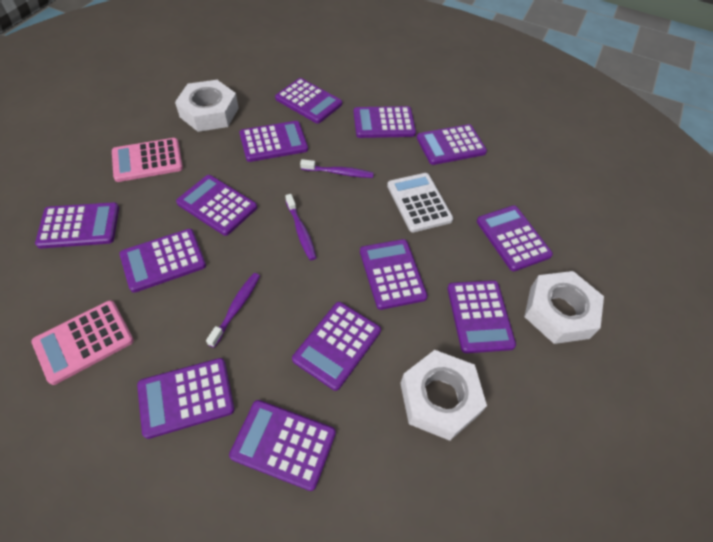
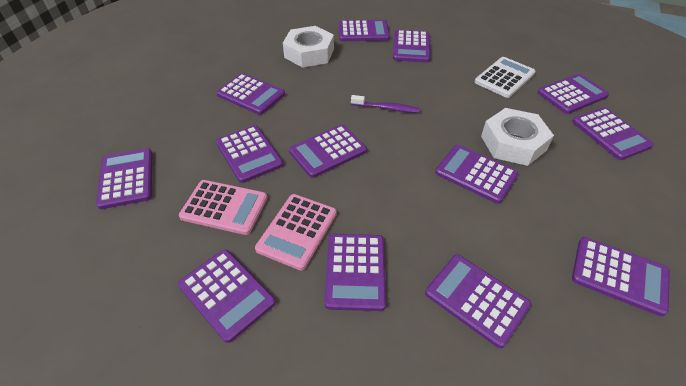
purple toothbrush: 3 -> 1
white nut: 3 -> 2

